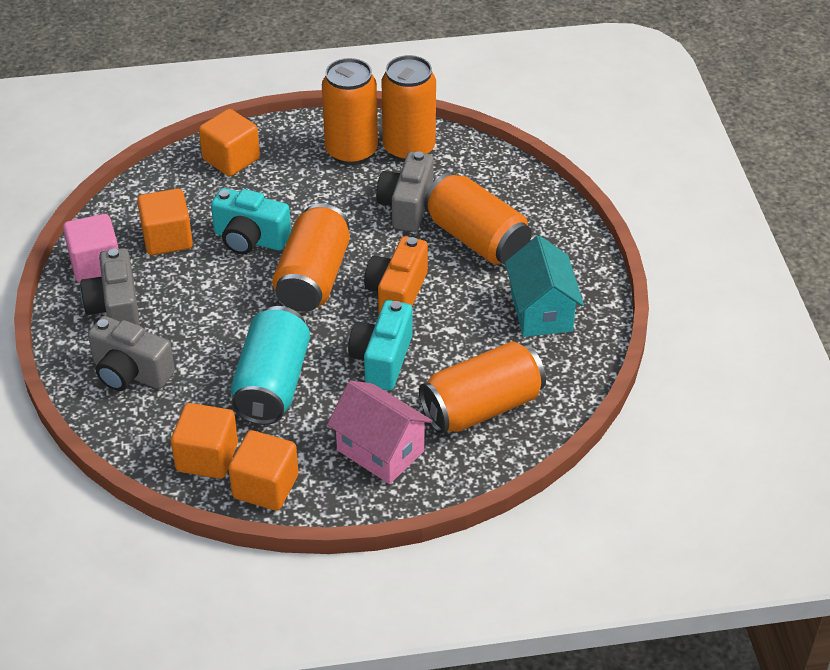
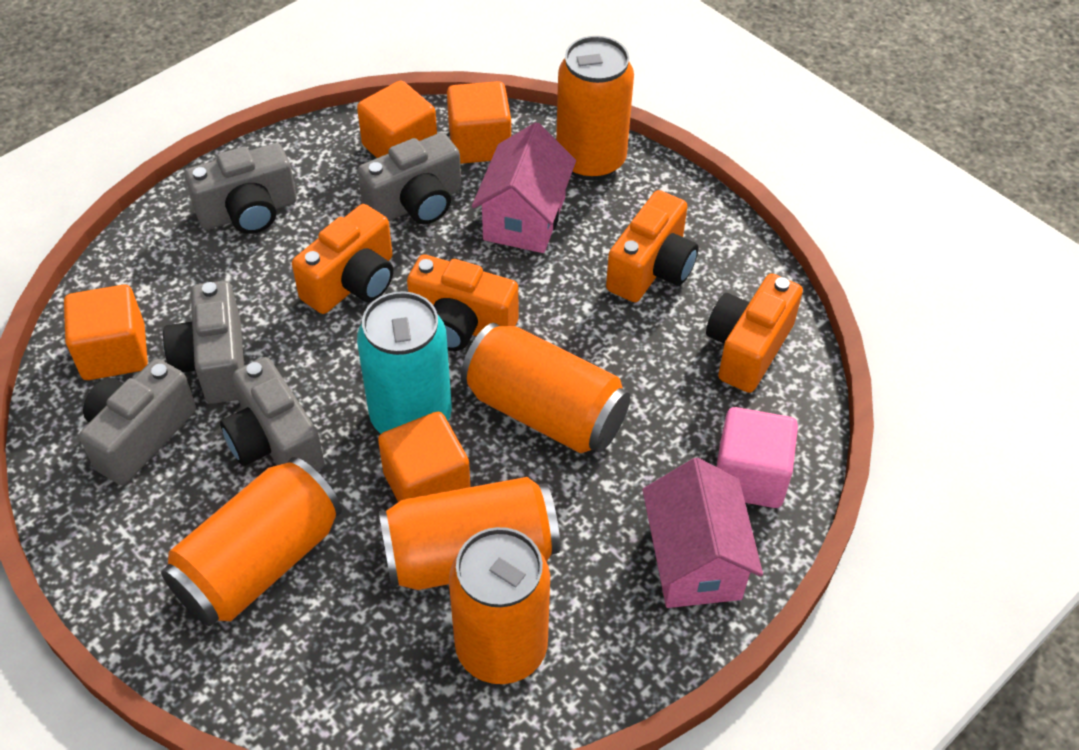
grey camera: 3 -> 5
orange camera: 1 -> 4
pink house: 1 -> 2
turquoise camera: 2 -> 0
turquoise house: 1 -> 0

